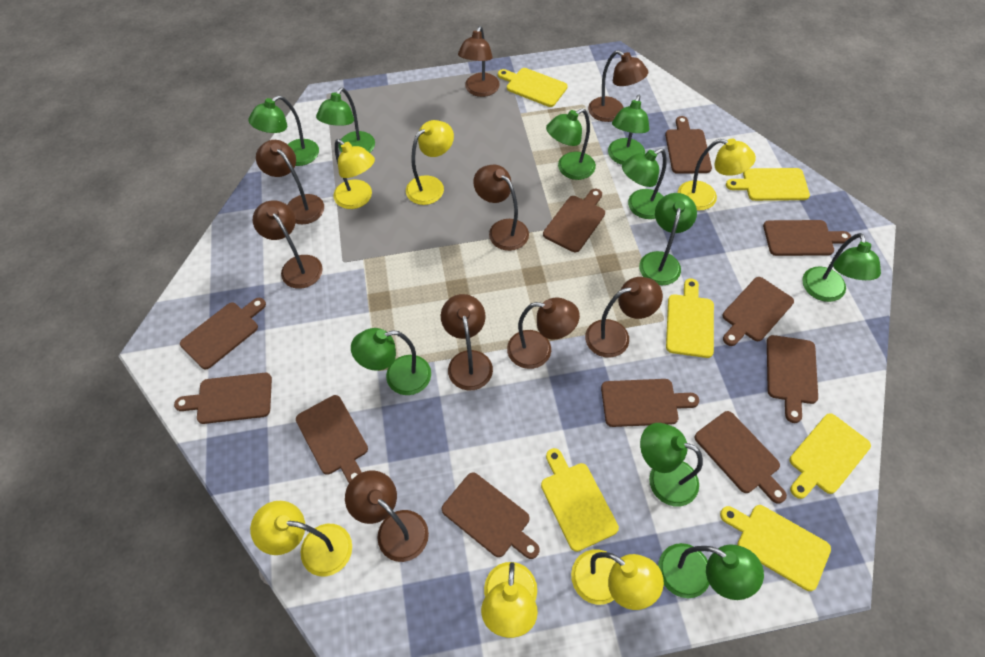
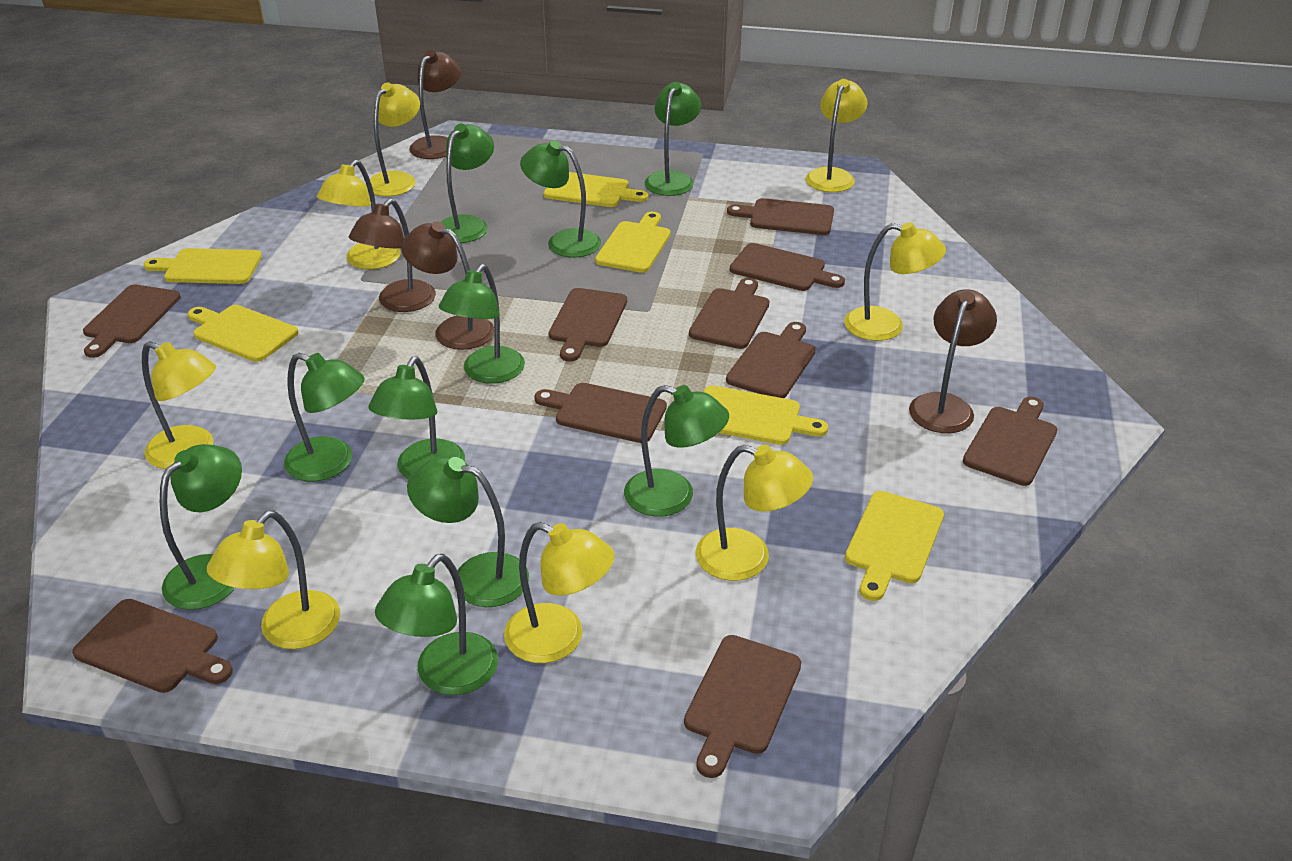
brown cutting board: 11 -> 10
brown lamp: 9 -> 4
yellow lamp: 6 -> 8

